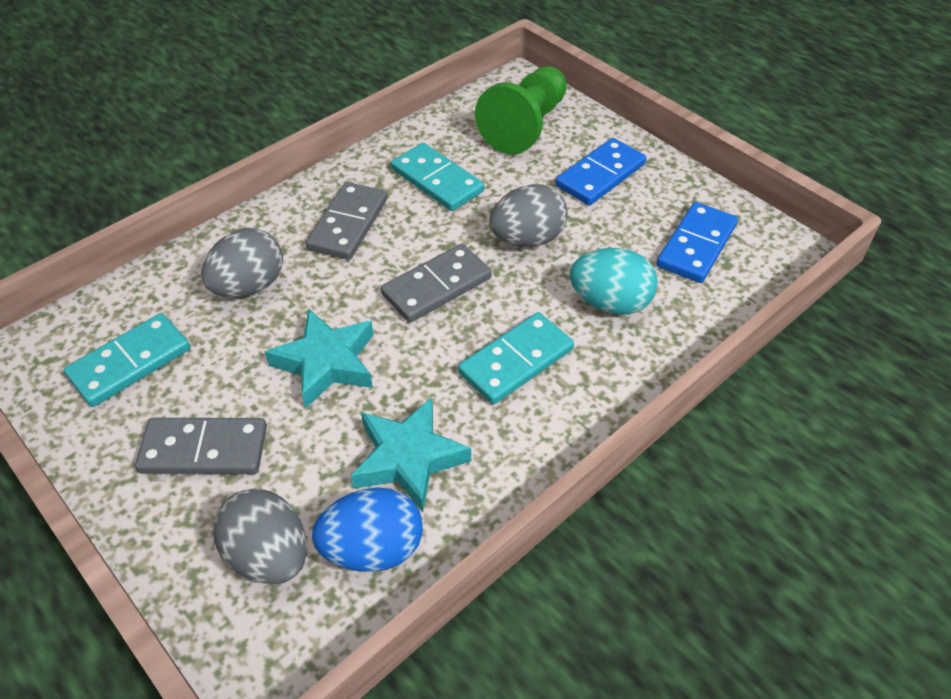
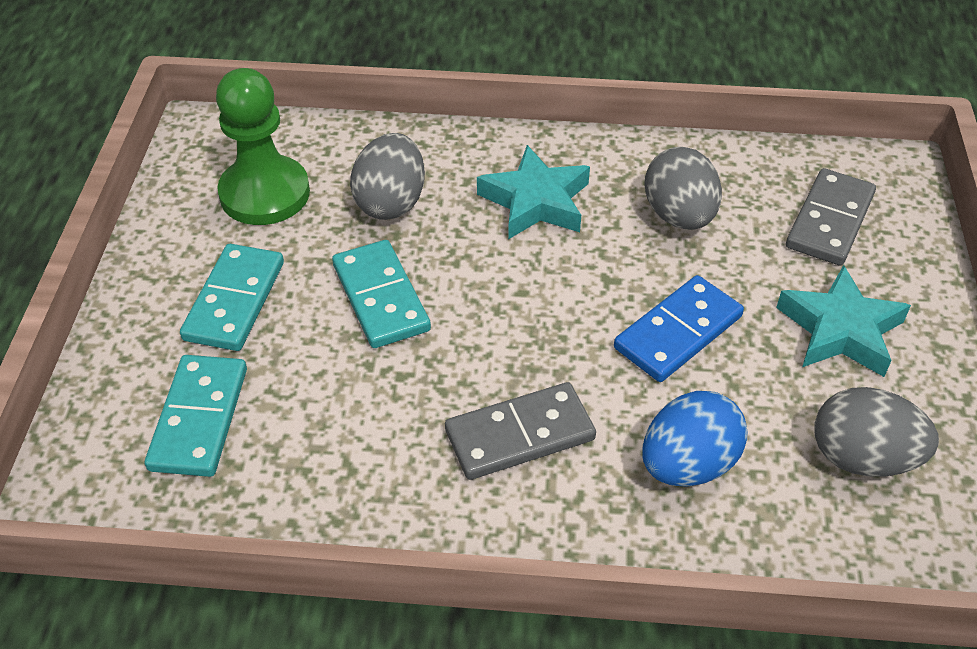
blue domino: 2 -> 1
grey domino: 3 -> 2
turquoise egg: 1 -> 0

